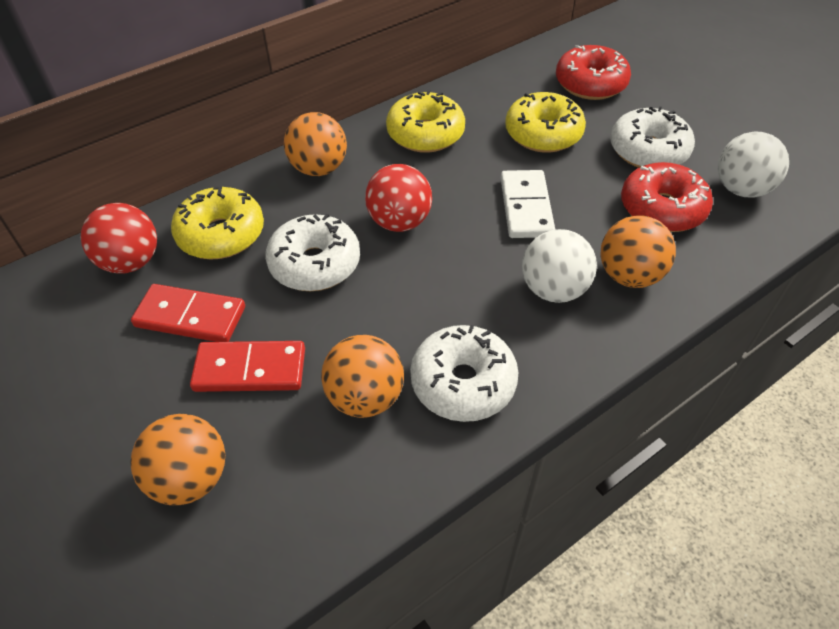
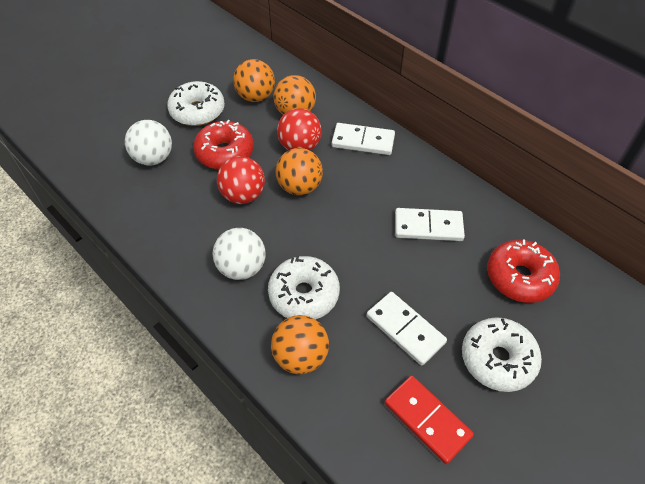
red domino: 2 -> 1
white domino: 1 -> 3
yellow donut: 3 -> 0

